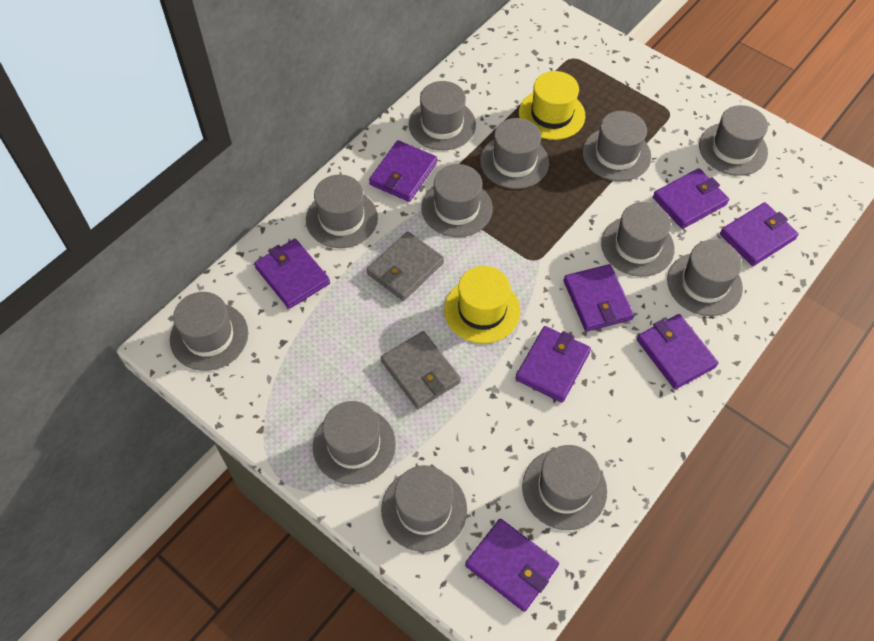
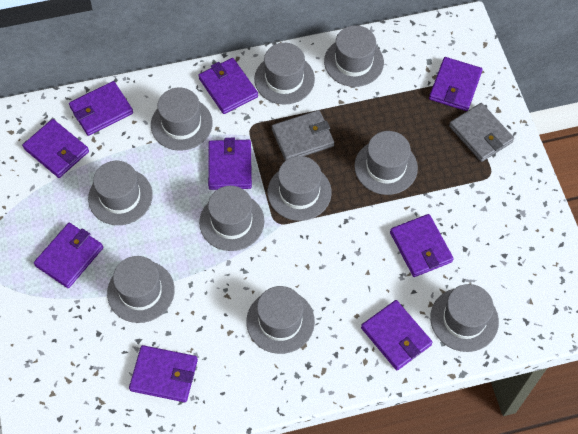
grey hat: 12 -> 10
purple wallet: 8 -> 9
yellow hat: 2 -> 0

